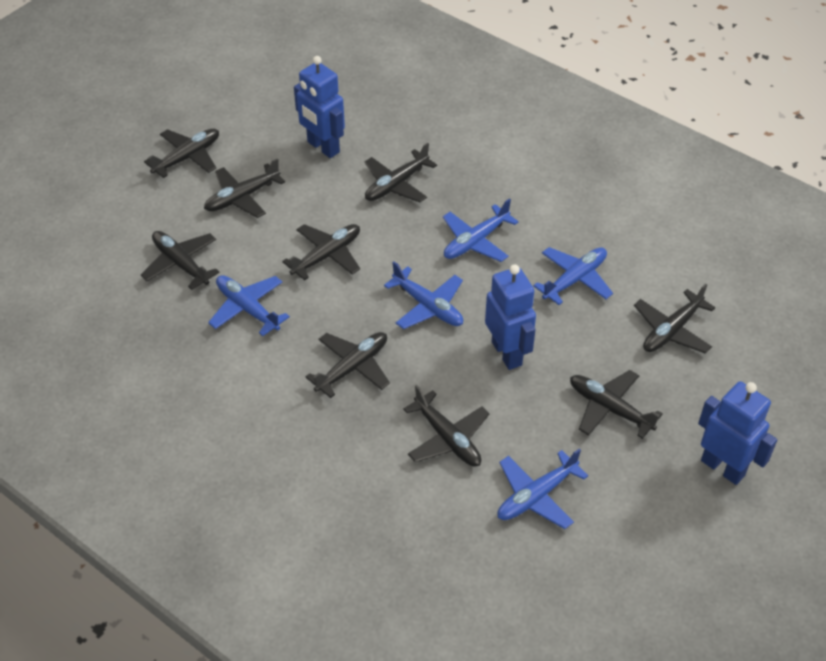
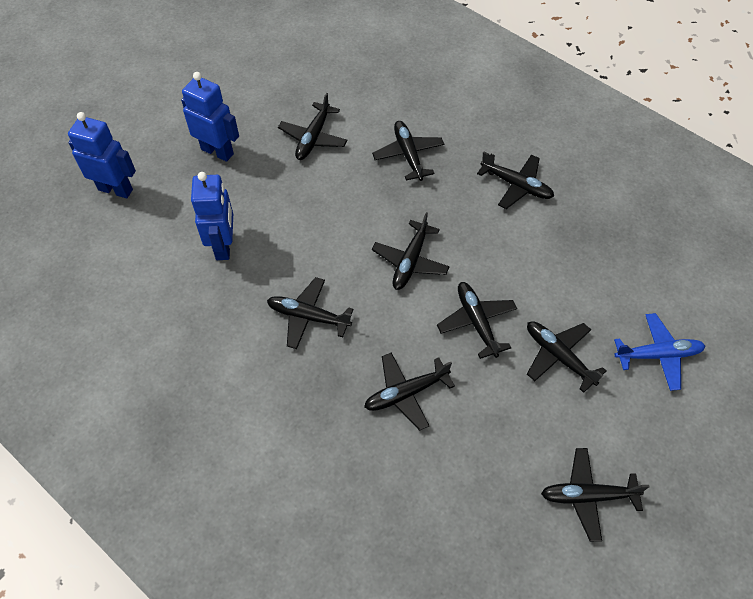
blue plane: 5 -> 1

